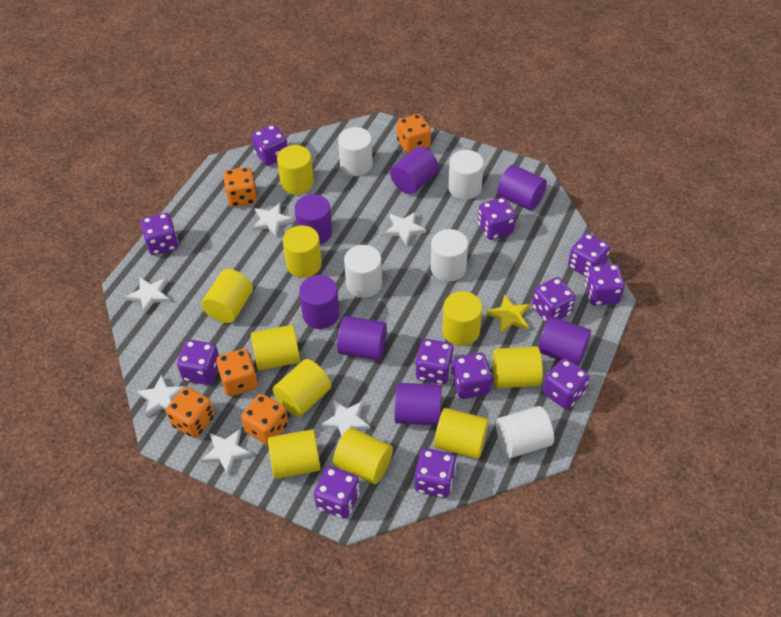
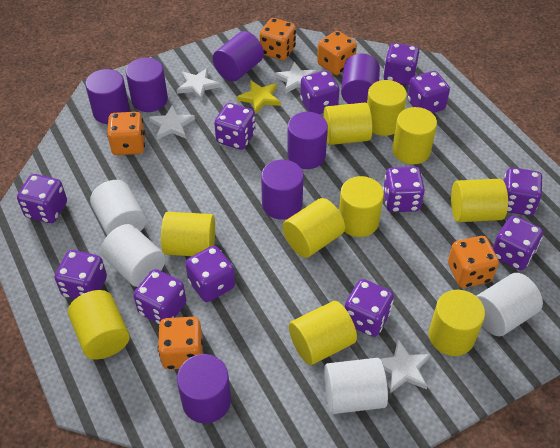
white cylinder: 5 -> 4
white star: 6 -> 4

